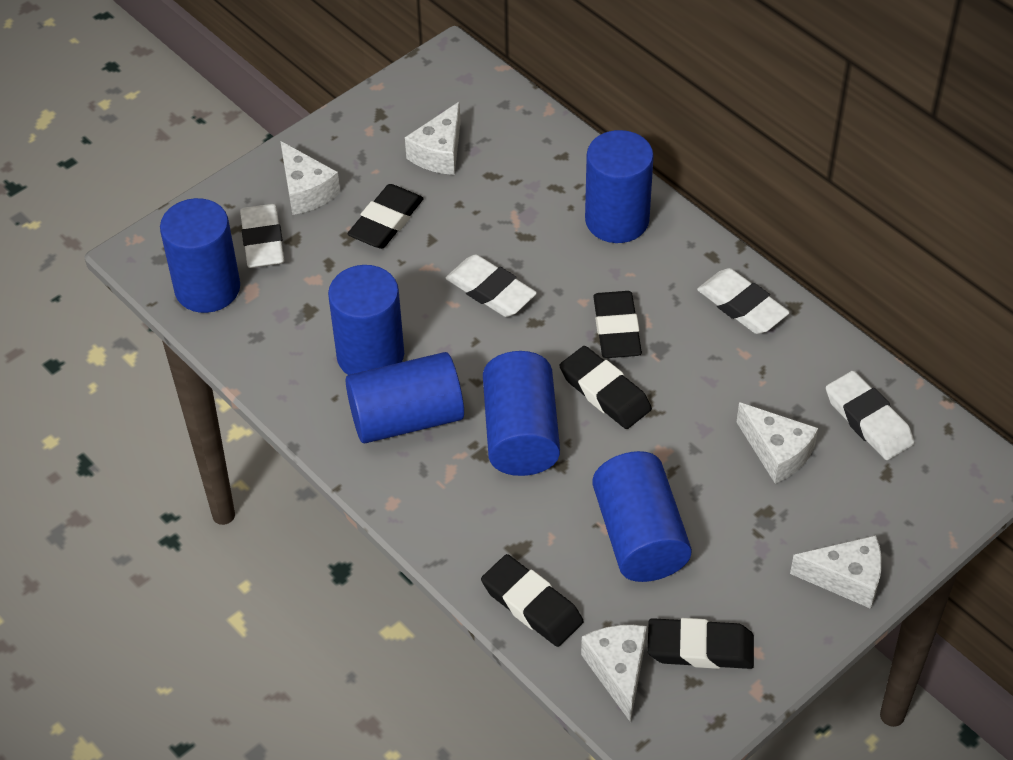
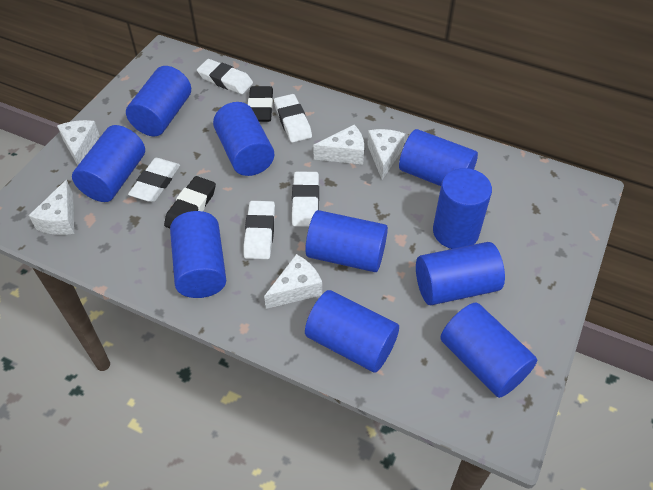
black eraser: 5 -> 2
blue cylinder: 6 -> 10
white eraser: 4 -> 5

